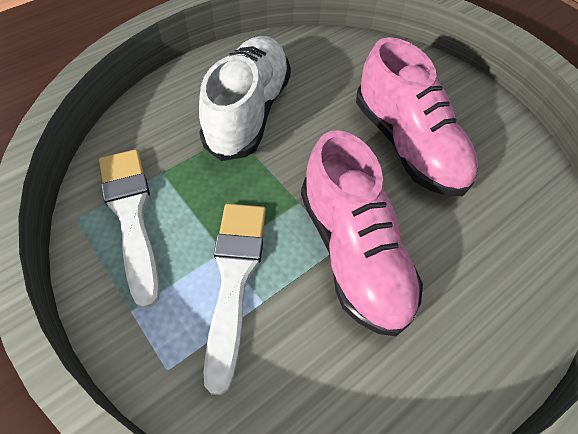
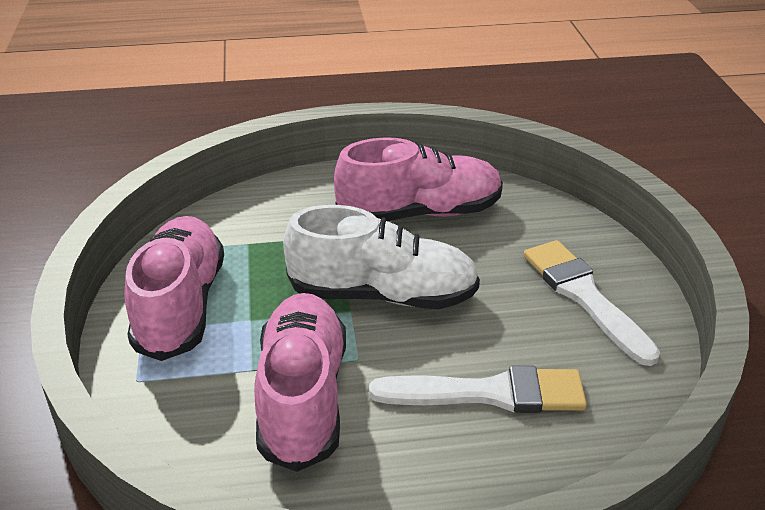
pink shoe: 2 -> 3

